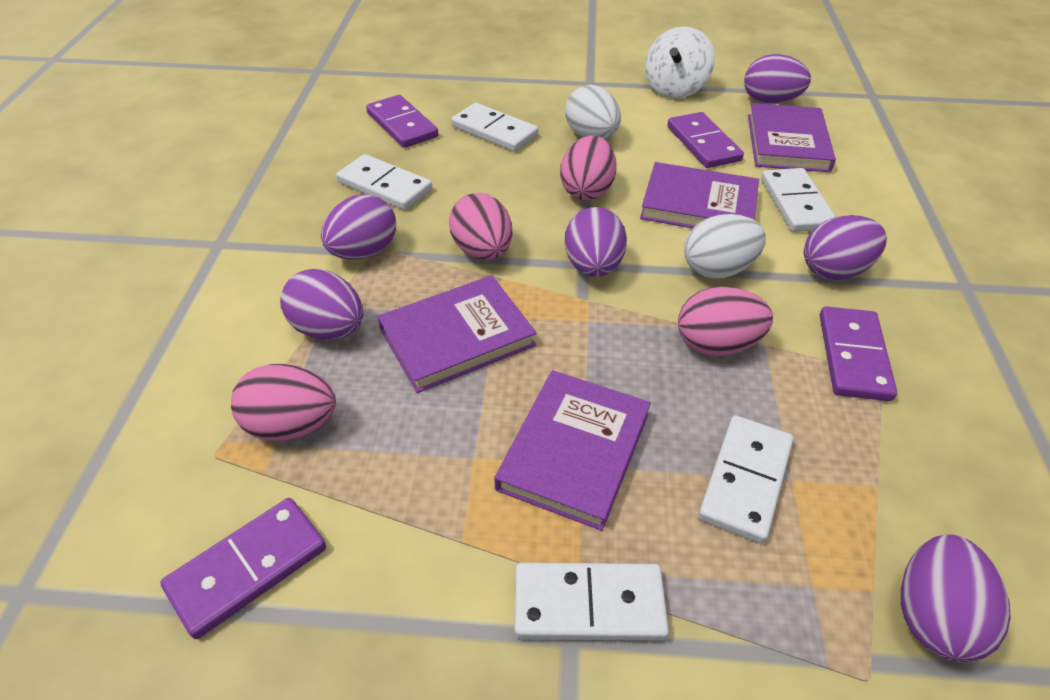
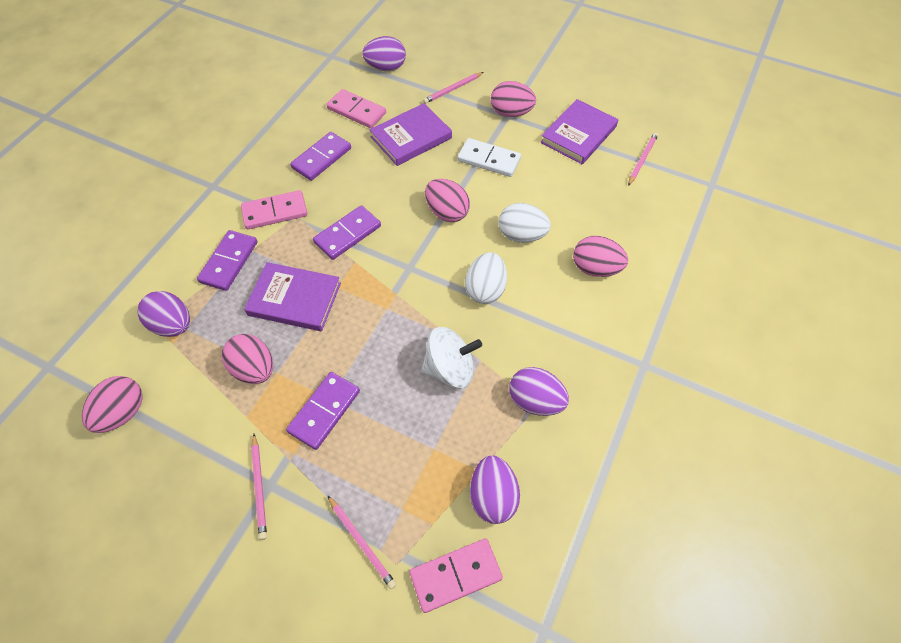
pink domino: 0 -> 3
pink egg: 4 -> 5
pink pencil: 0 -> 4
purple book: 4 -> 3
purple egg: 6 -> 4
white domino: 5 -> 1

